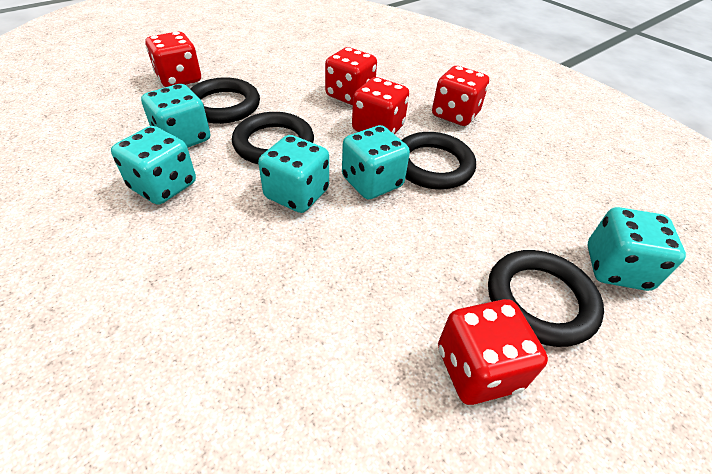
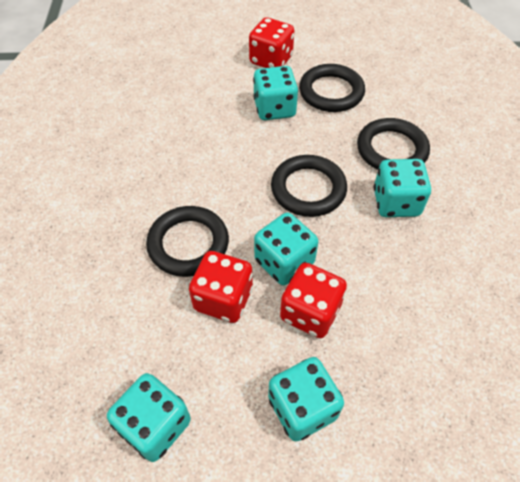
red dice: 5 -> 3

